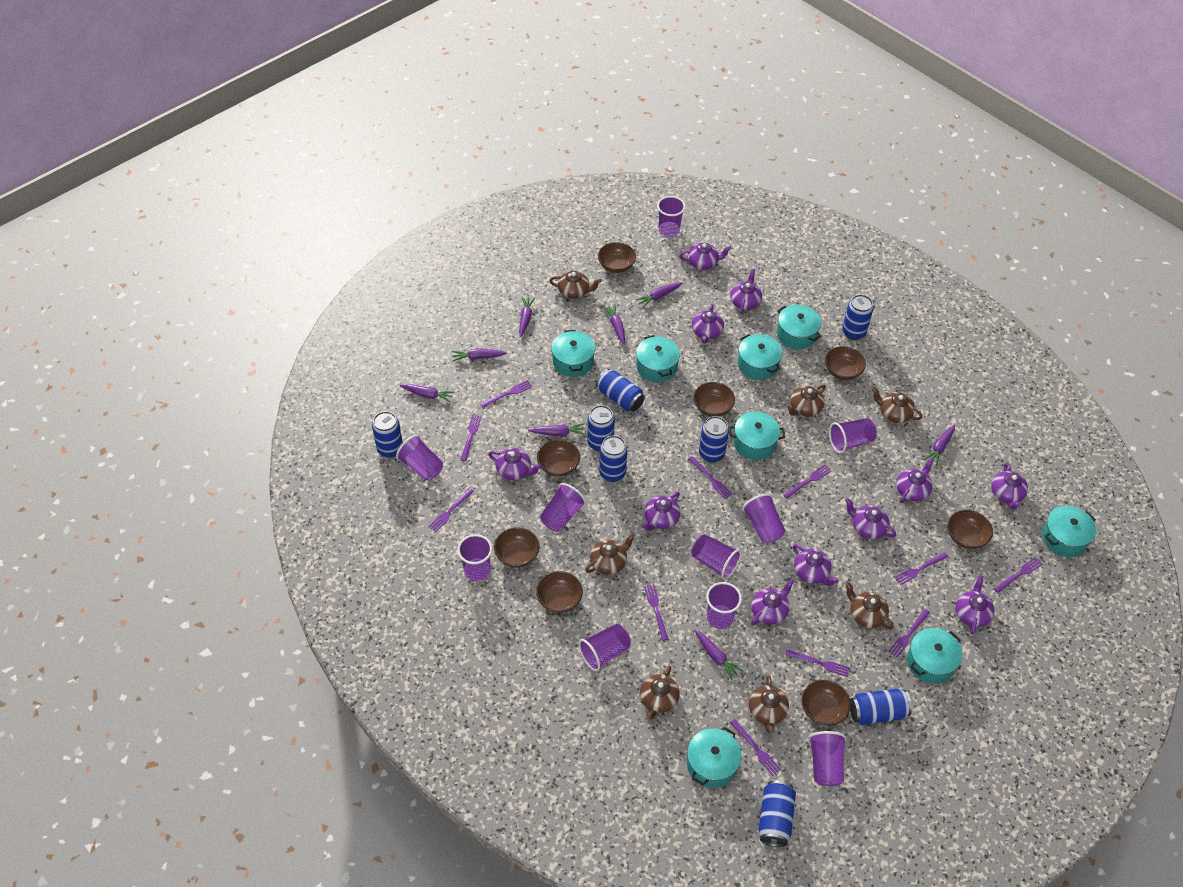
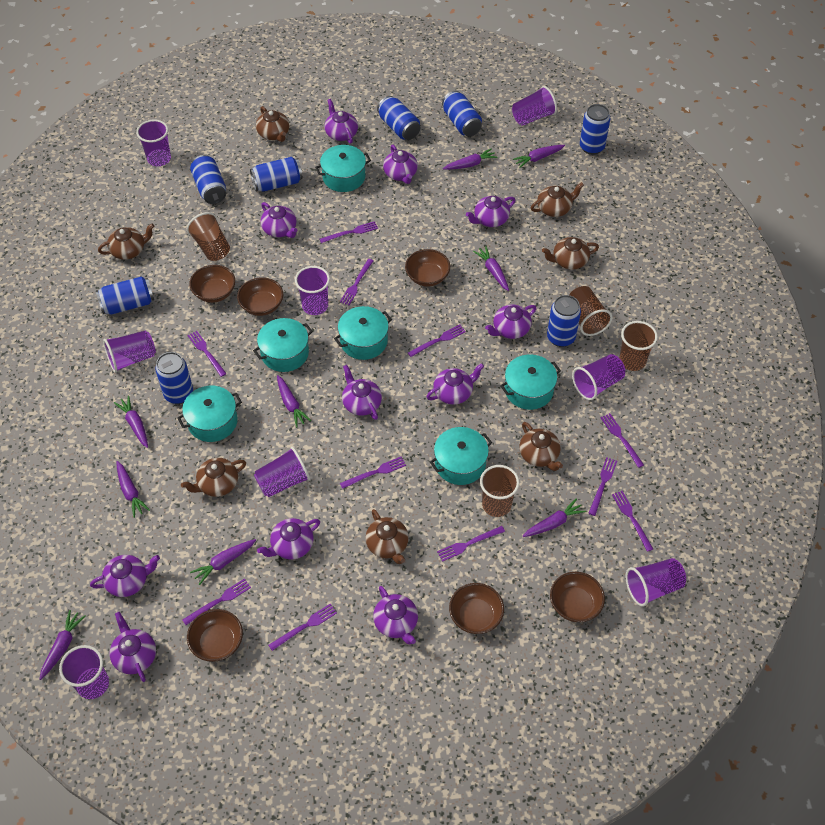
brown bowl: 8 -> 6
brown cup: 0 -> 4
purple carrot: 8 -> 9
purple cup: 10 -> 8
turquoise pot: 8 -> 6

